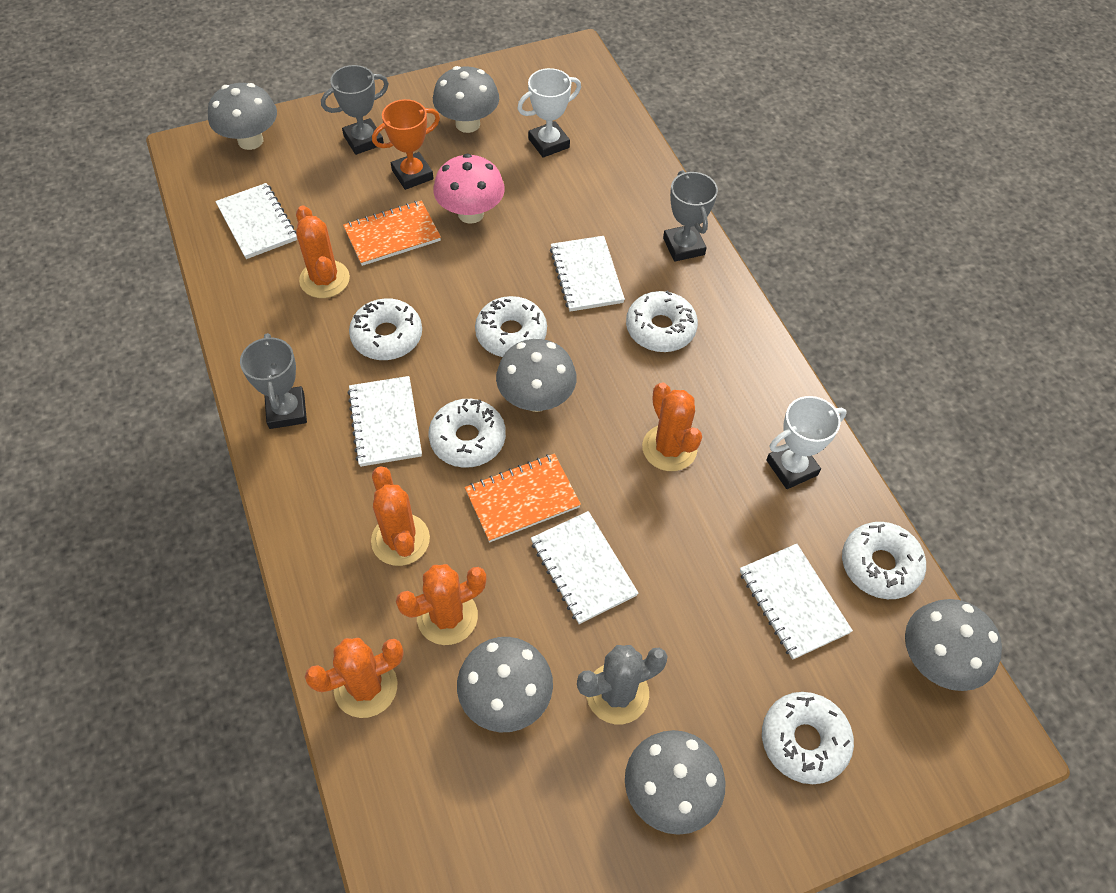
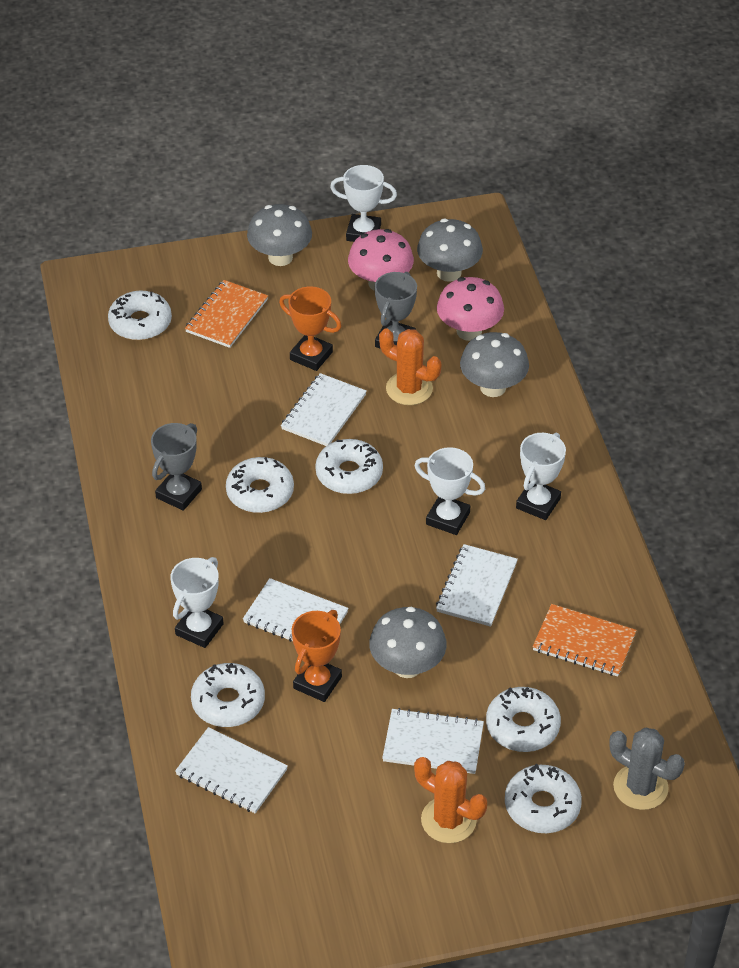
grey mushroom: 6 -> 4
grey trophy: 3 -> 2
orange cactus: 5 -> 2
orange trophy: 1 -> 2
pink mushroom: 1 -> 2
white trophy: 2 -> 4

